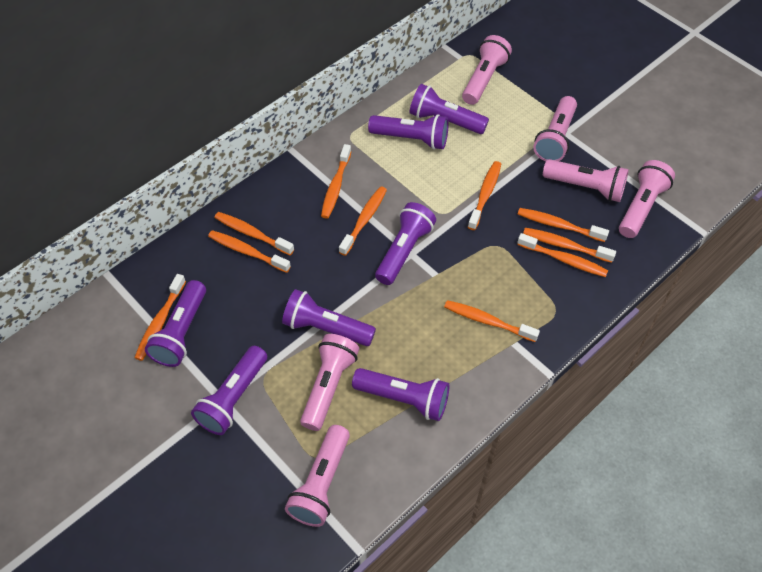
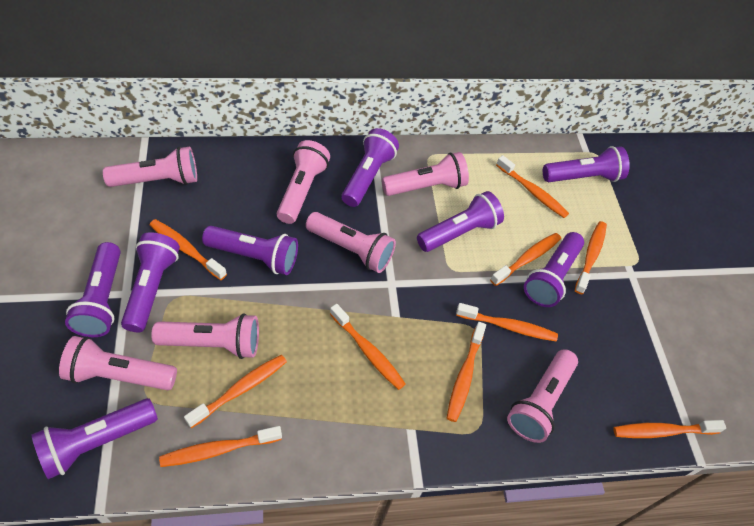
pink flashlight: 6 -> 7
purple flashlight: 7 -> 8

